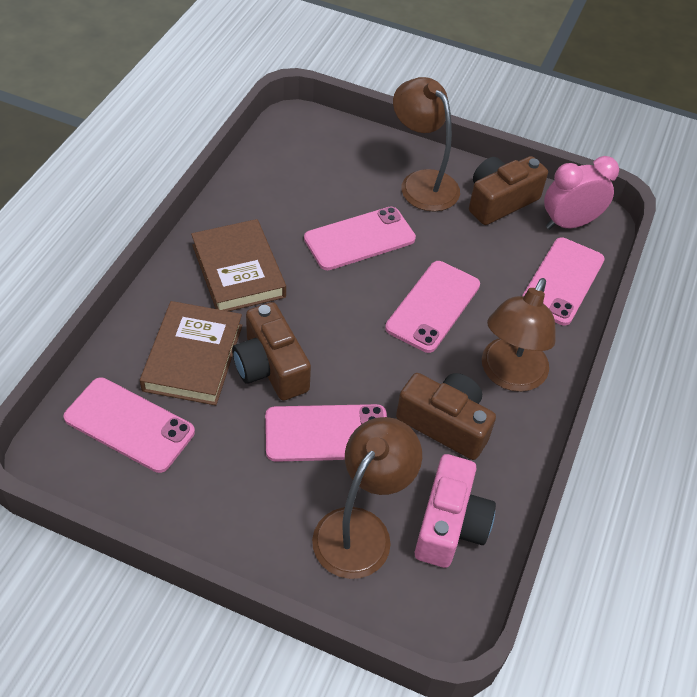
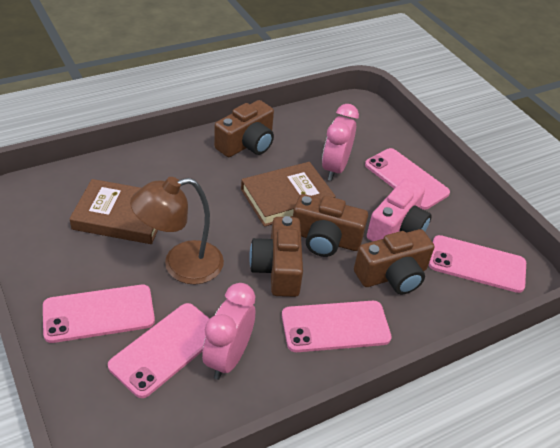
brown camera: 3 -> 4
brown lamp: 3 -> 1
pink clock: 1 -> 2

